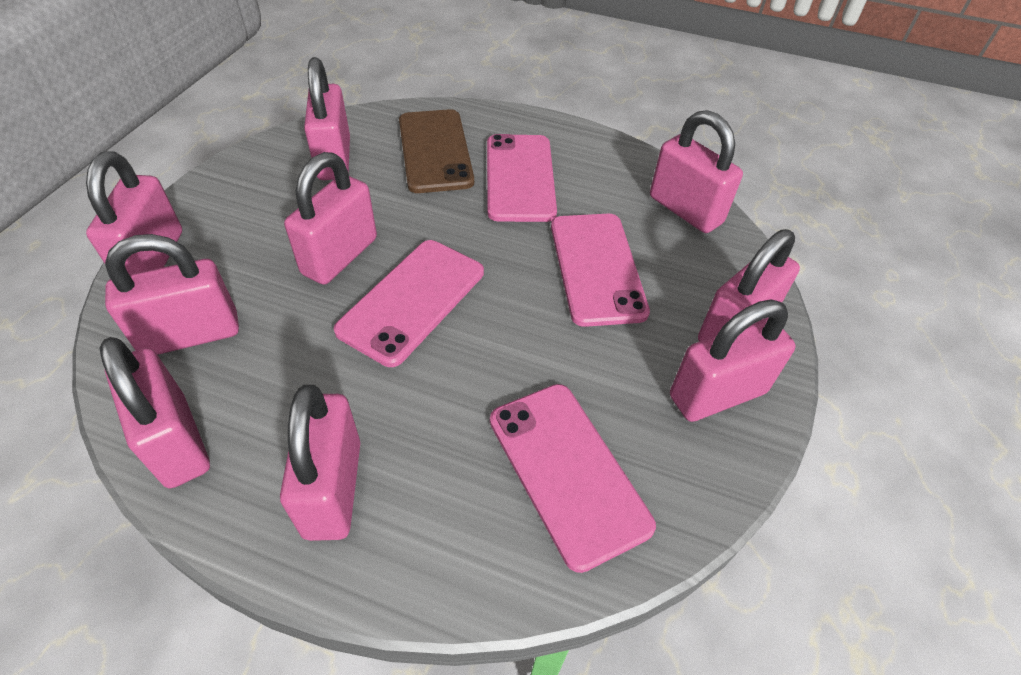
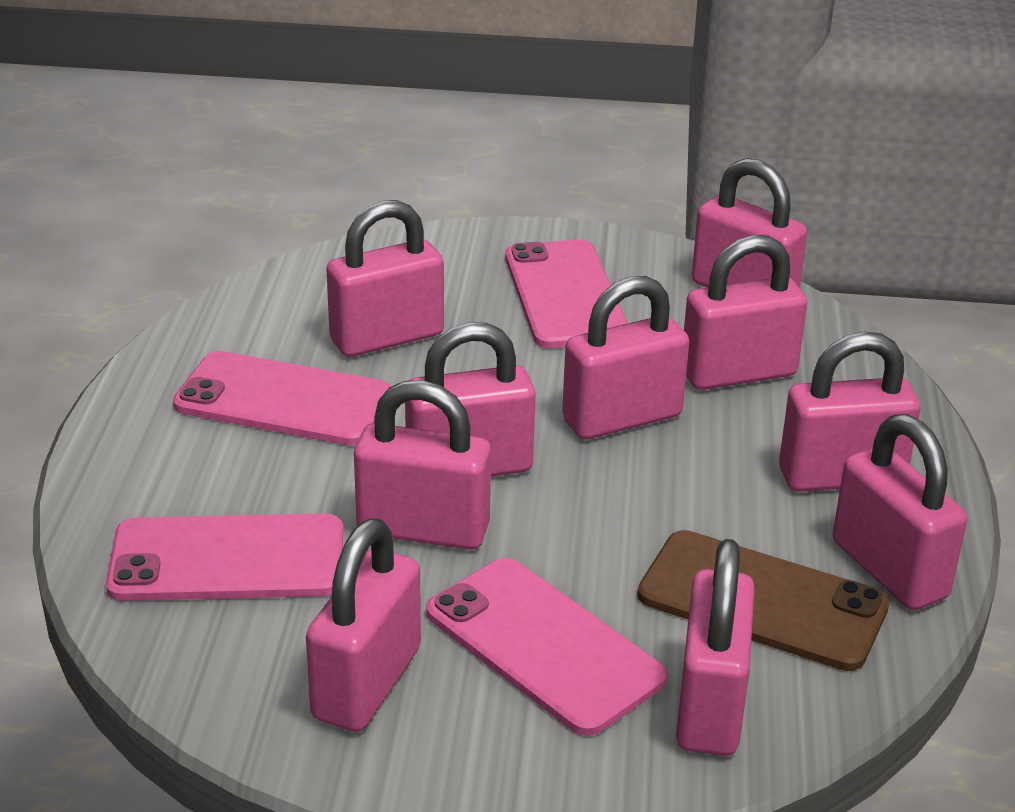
pink padlock: 9 -> 10

